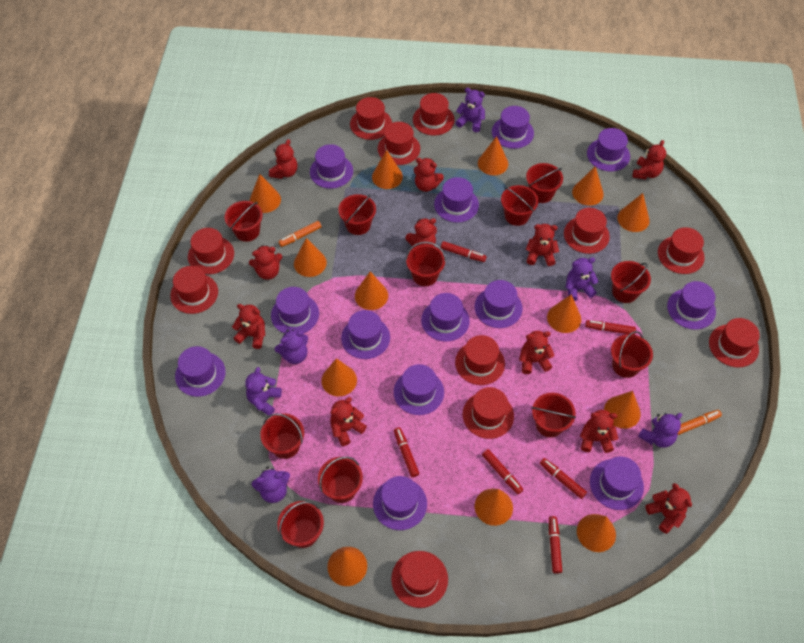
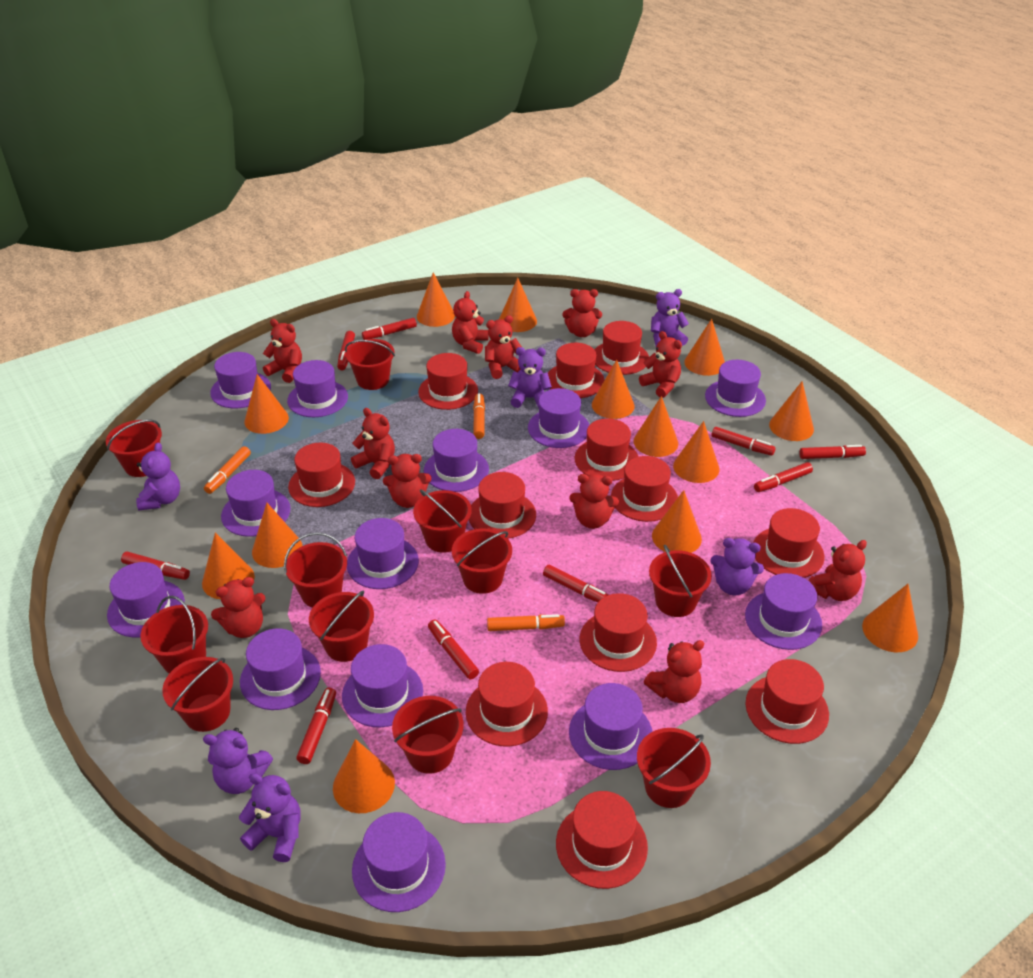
orange marker: 2 -> 3
red hat: 11 -> 12
red marker: 6 -> 9

